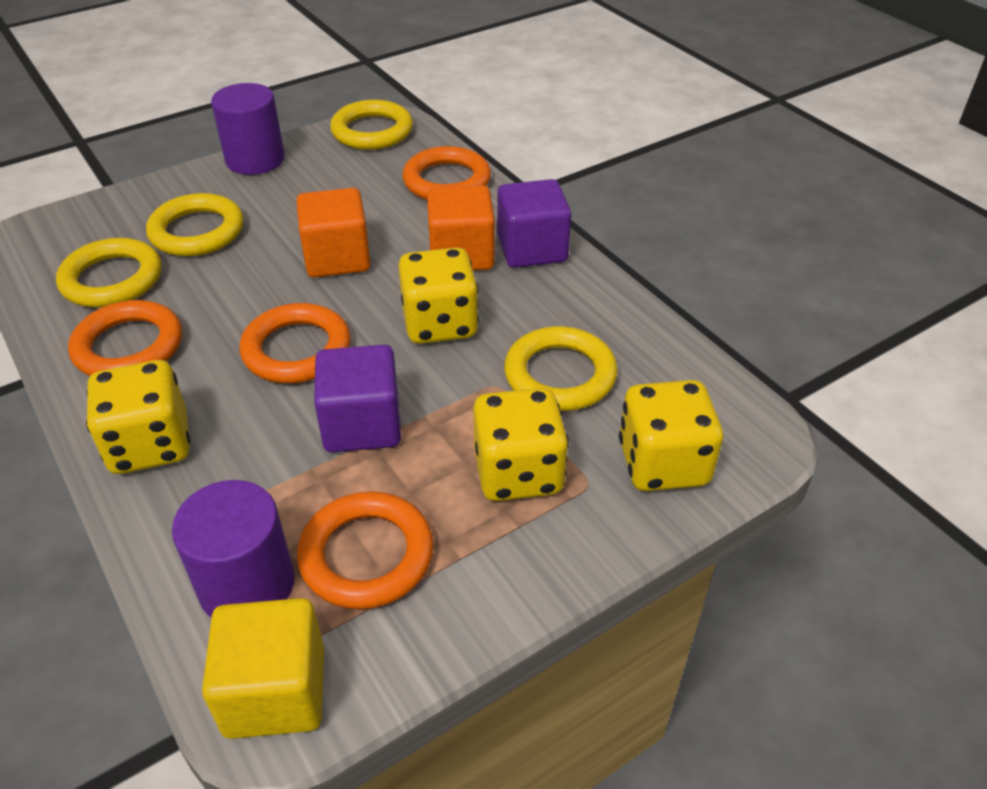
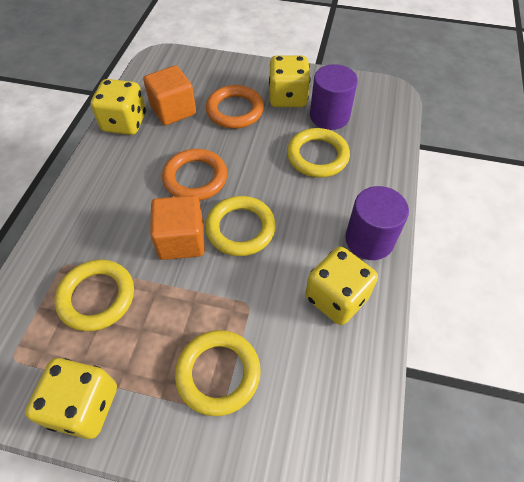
orange ring: 4 -> 2
purple cube: 2 -> 0
yellow cube: 1 -> 0

